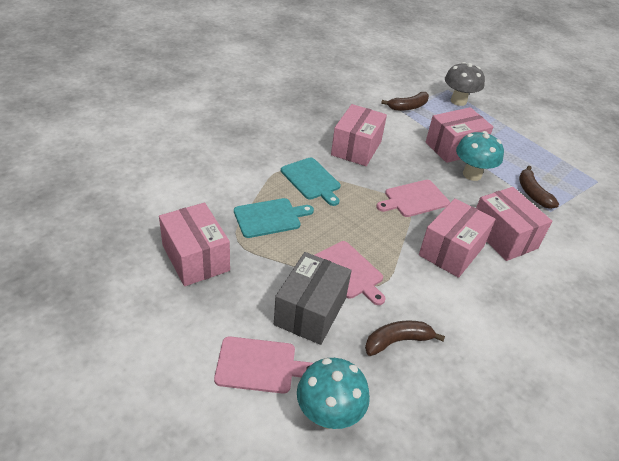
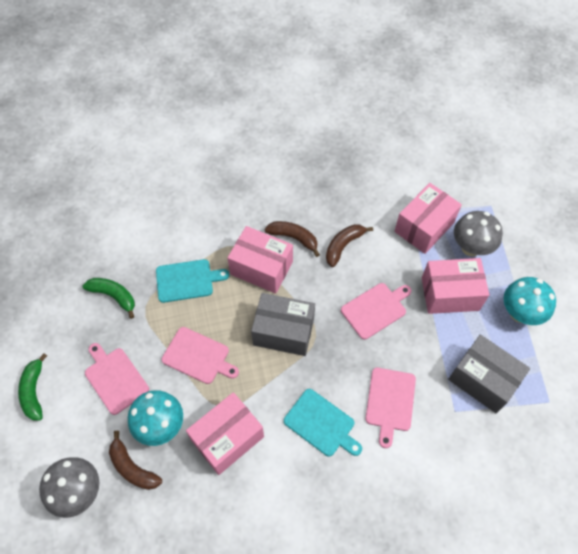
green banana: 0 -> 2
grey box: 1 -> 2
grey mushroom: 1 -> 2
pink box: 5 -> 4
pink cutting board: 3 -> 4

